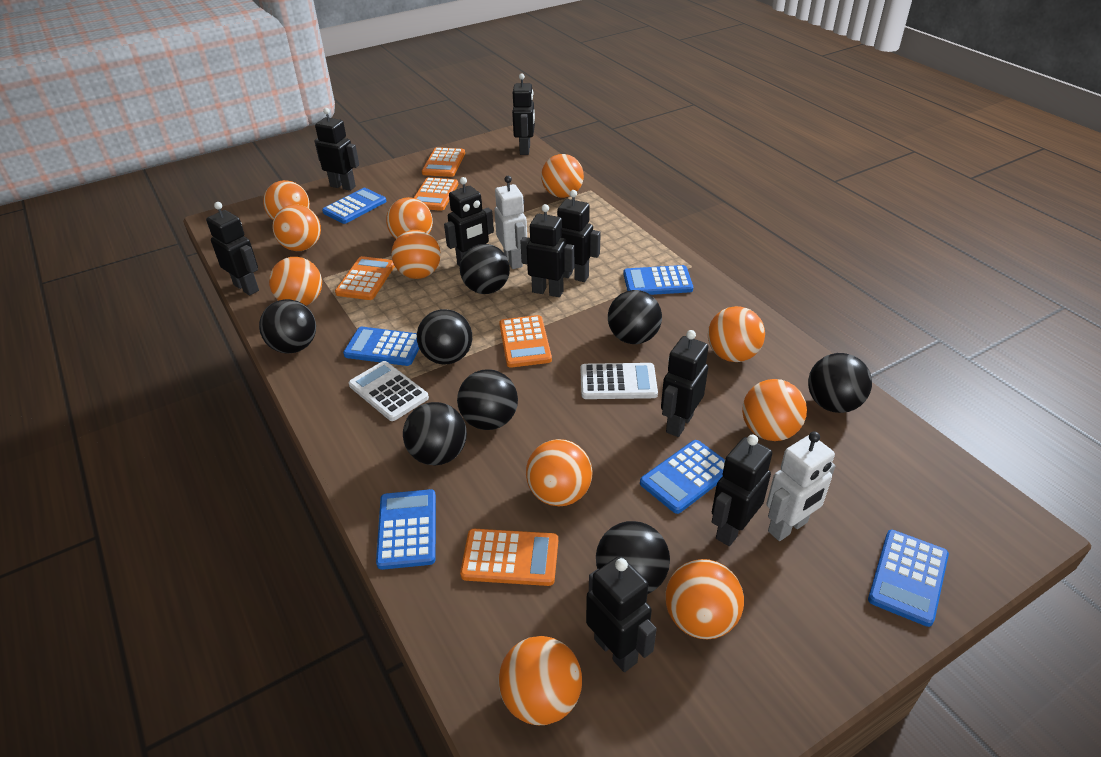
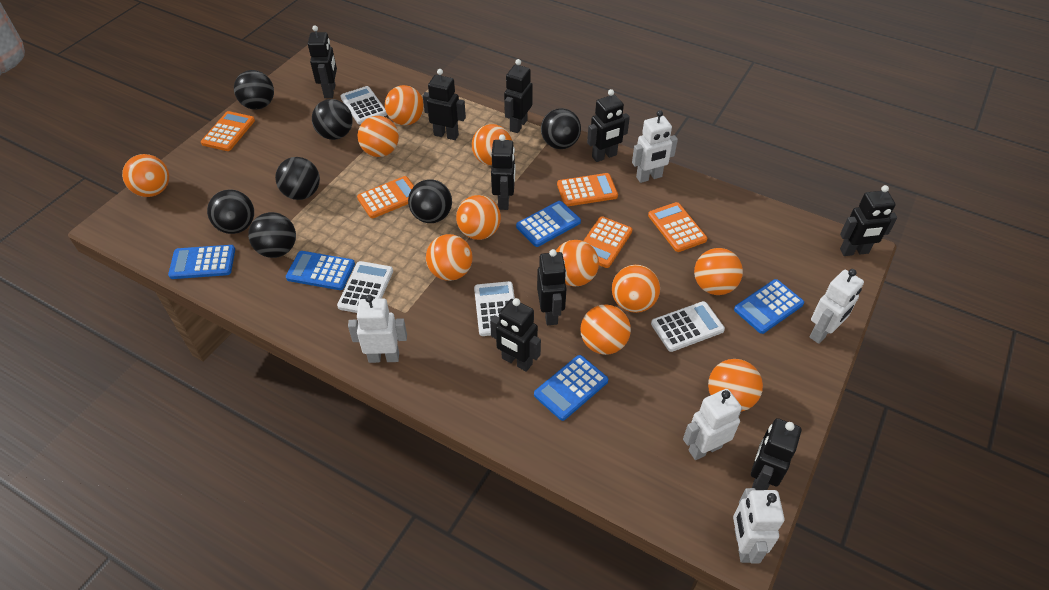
black ball: 8 -> 7
blue calculator: 6 -> 5
white calculator: 2 -> 4
white robot: 2 -> 5

